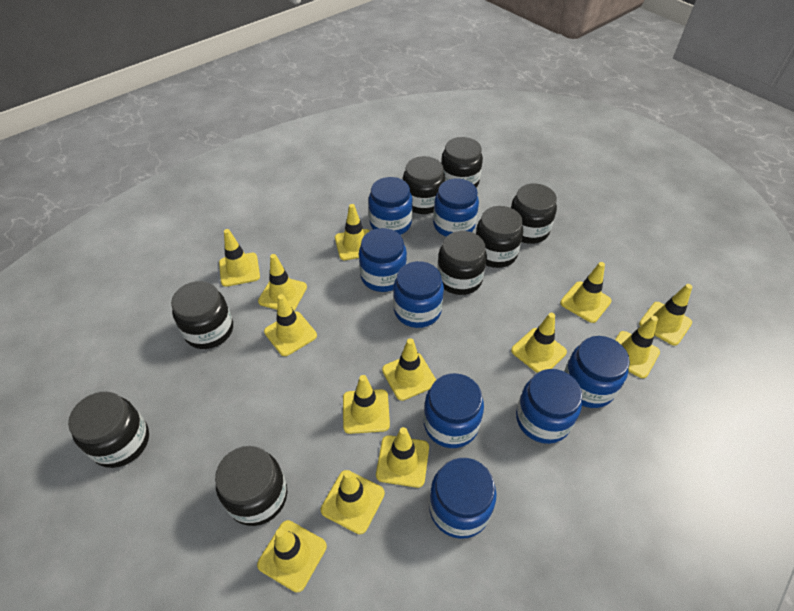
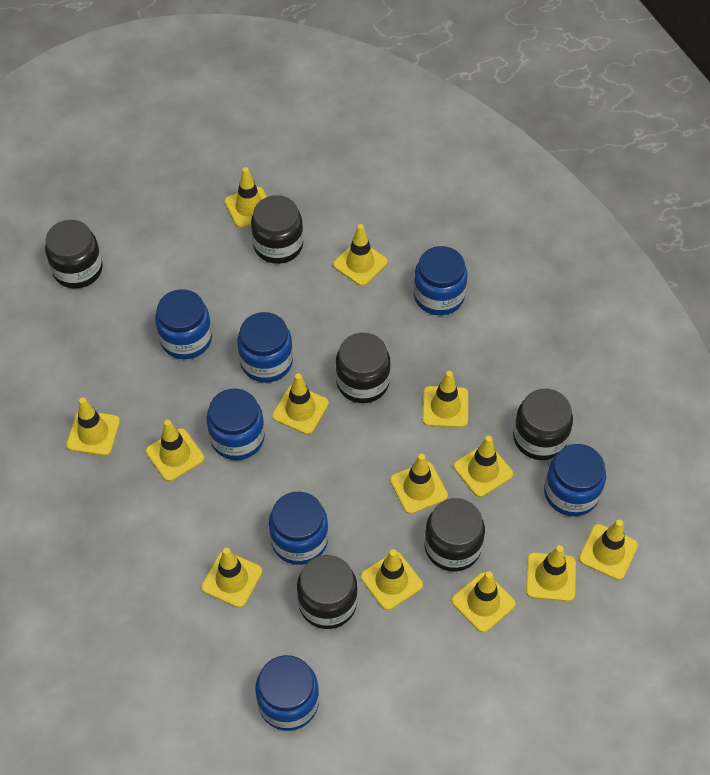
black jar: 8 -> 6
blue jar: 8 -> 7

